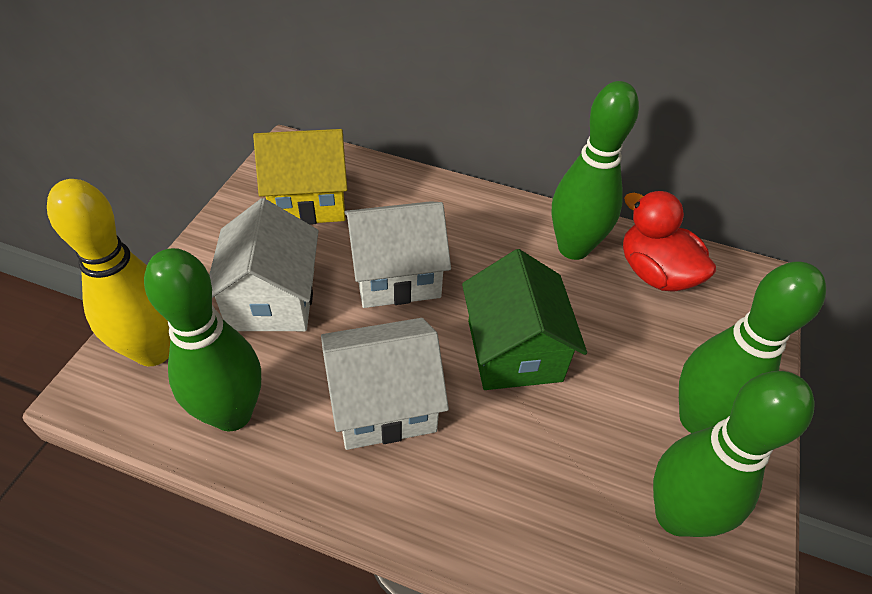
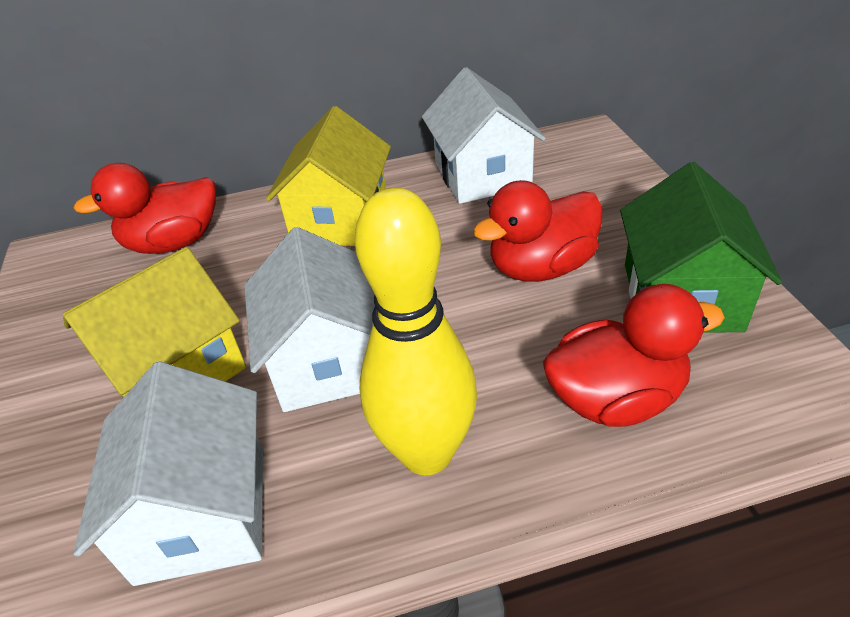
green bowling pin: 4 -> 0
red duck: 1 -> 3
yellow house: 1 -> 2

